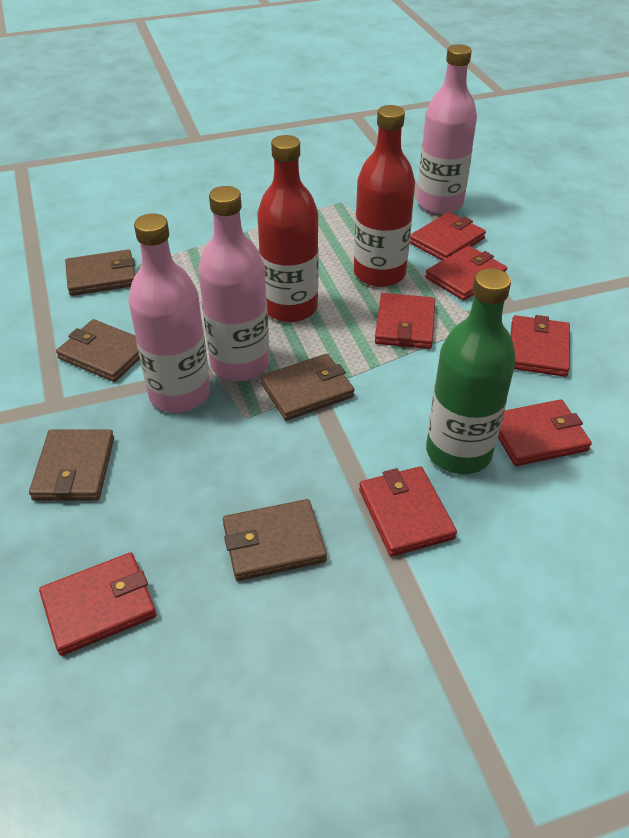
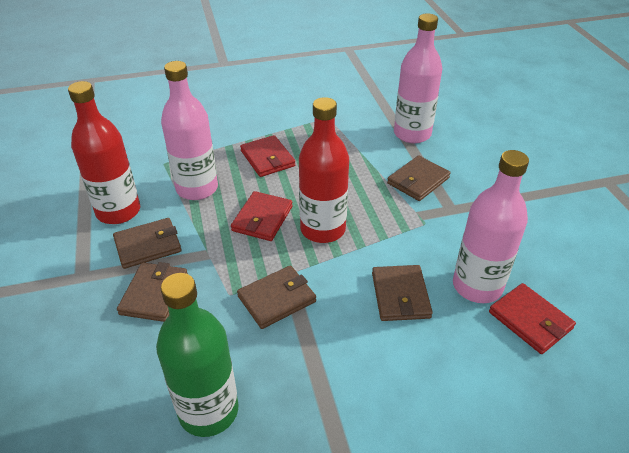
red wallet: 7 -> 3

